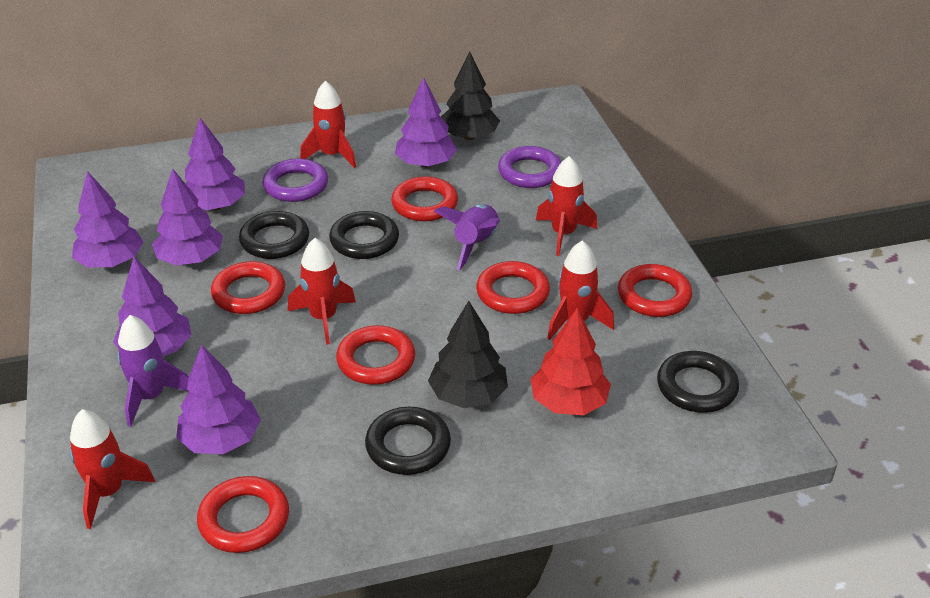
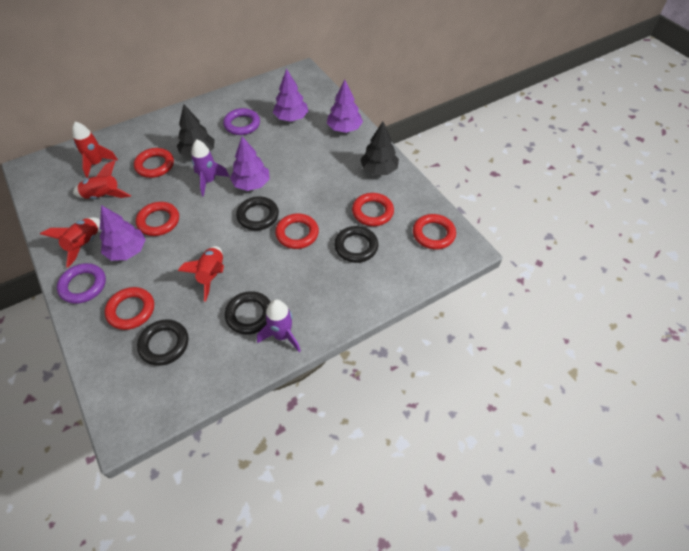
purple tree: 6 -> 4
red rocket: 5 -> 4
red tree: 1 -> 0

